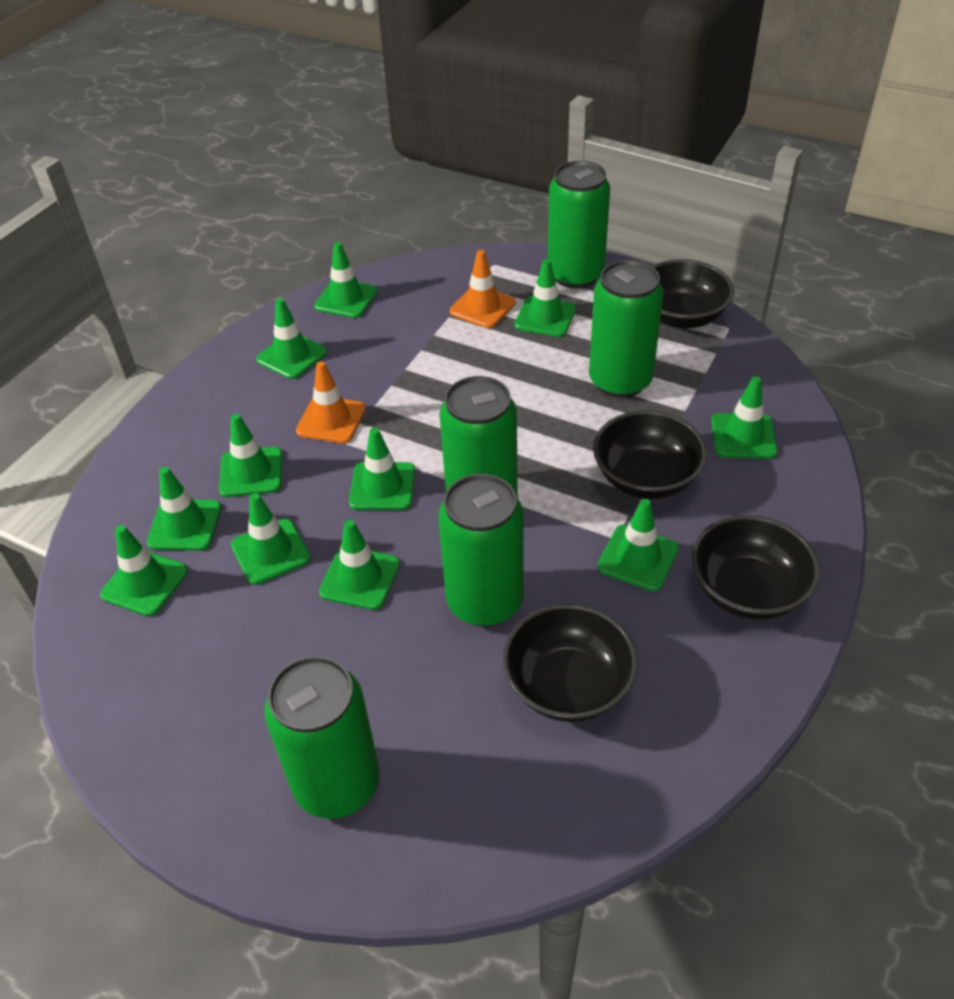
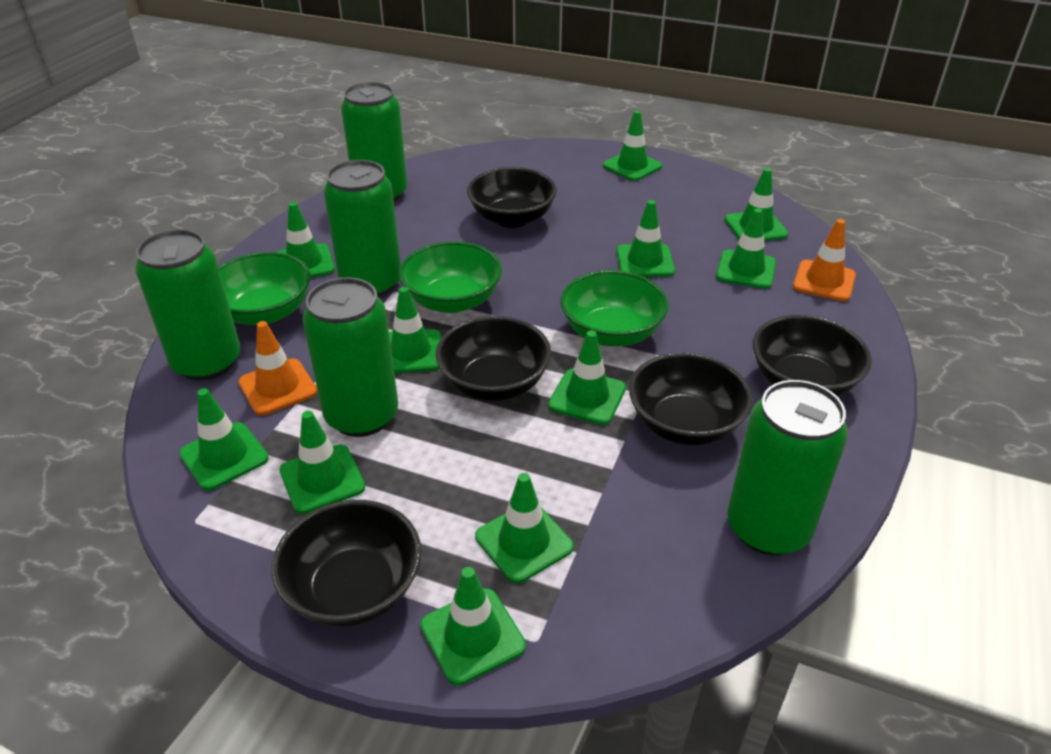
black bowl: 4 -> 5
green bowl: 0 -> 3

